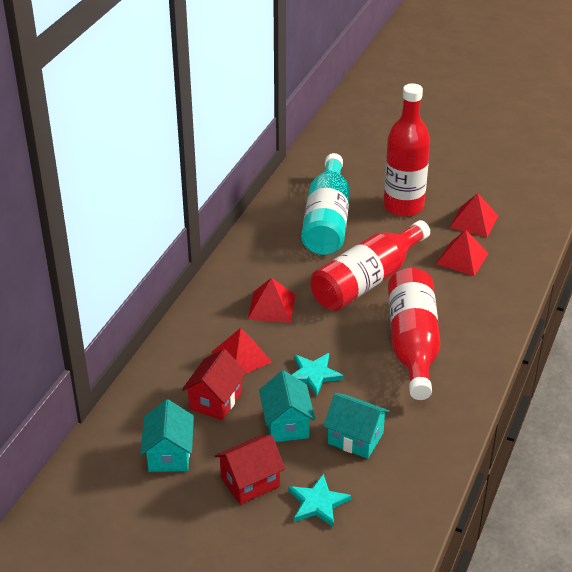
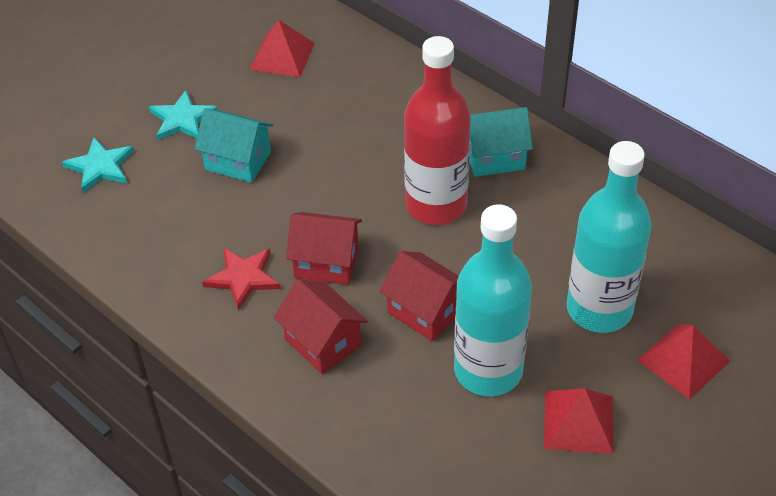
red bottle: 3 -> 1
red house: 2 -> 3
red pyramid: 4 -> 3
red star: 0 -> 1
turquoise bottle: 1 -> 2
turquoise house: 3 -> 2

